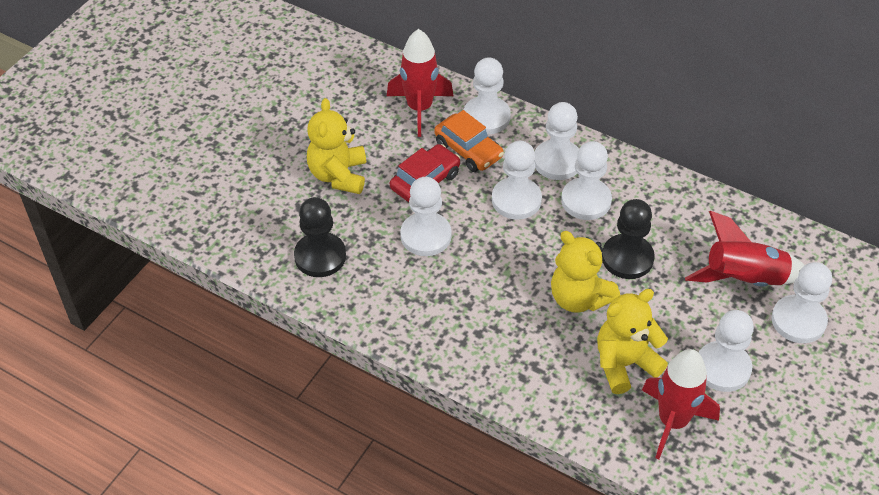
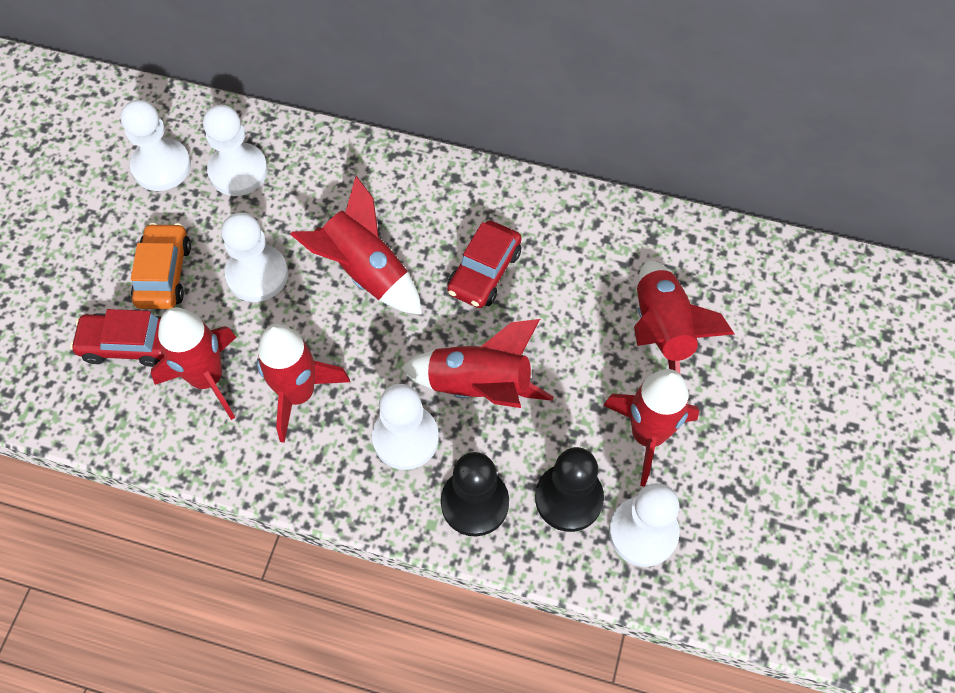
red car: 1 -> 2
red rocket: 3 -> 6
white pawn: 7 -> 5
yellow teddy bear: 3 -> 0

